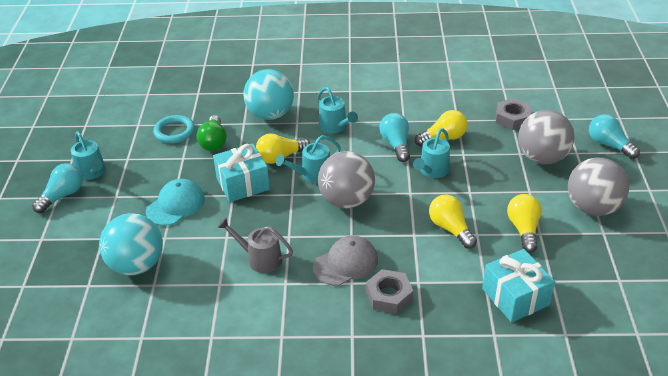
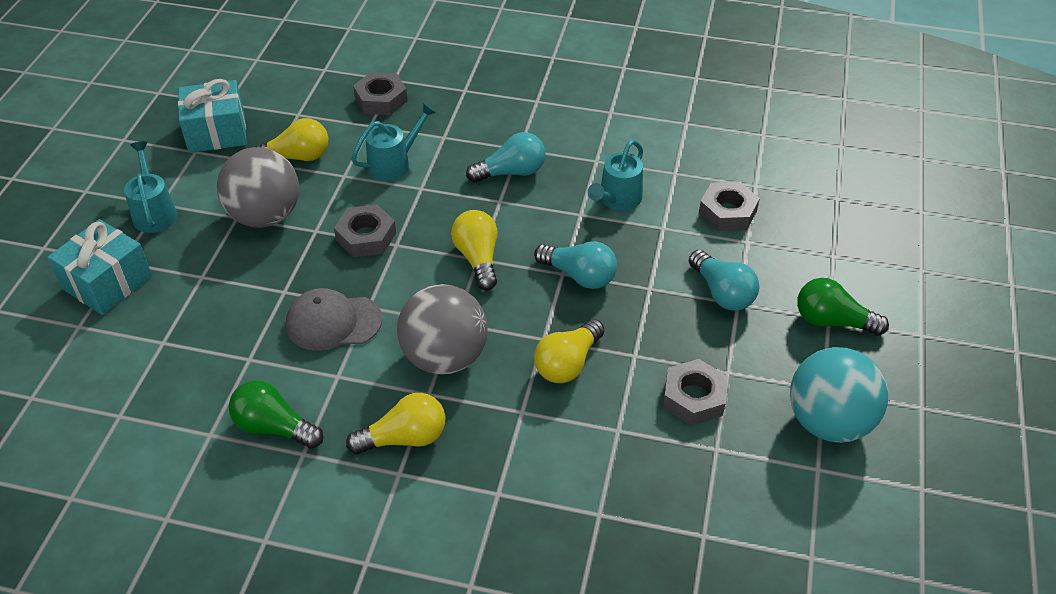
green light bulb: 1 -> 2
grey ball: 3 -> 2
grey nut: 2 -> 4
grey watering can: 1 -> 0
turquoise ball: 2 -> 1
turquoise cap: 1 -> 0
turquoise ring: 1 -> 0
turquoise watering can: 4 -> 3

